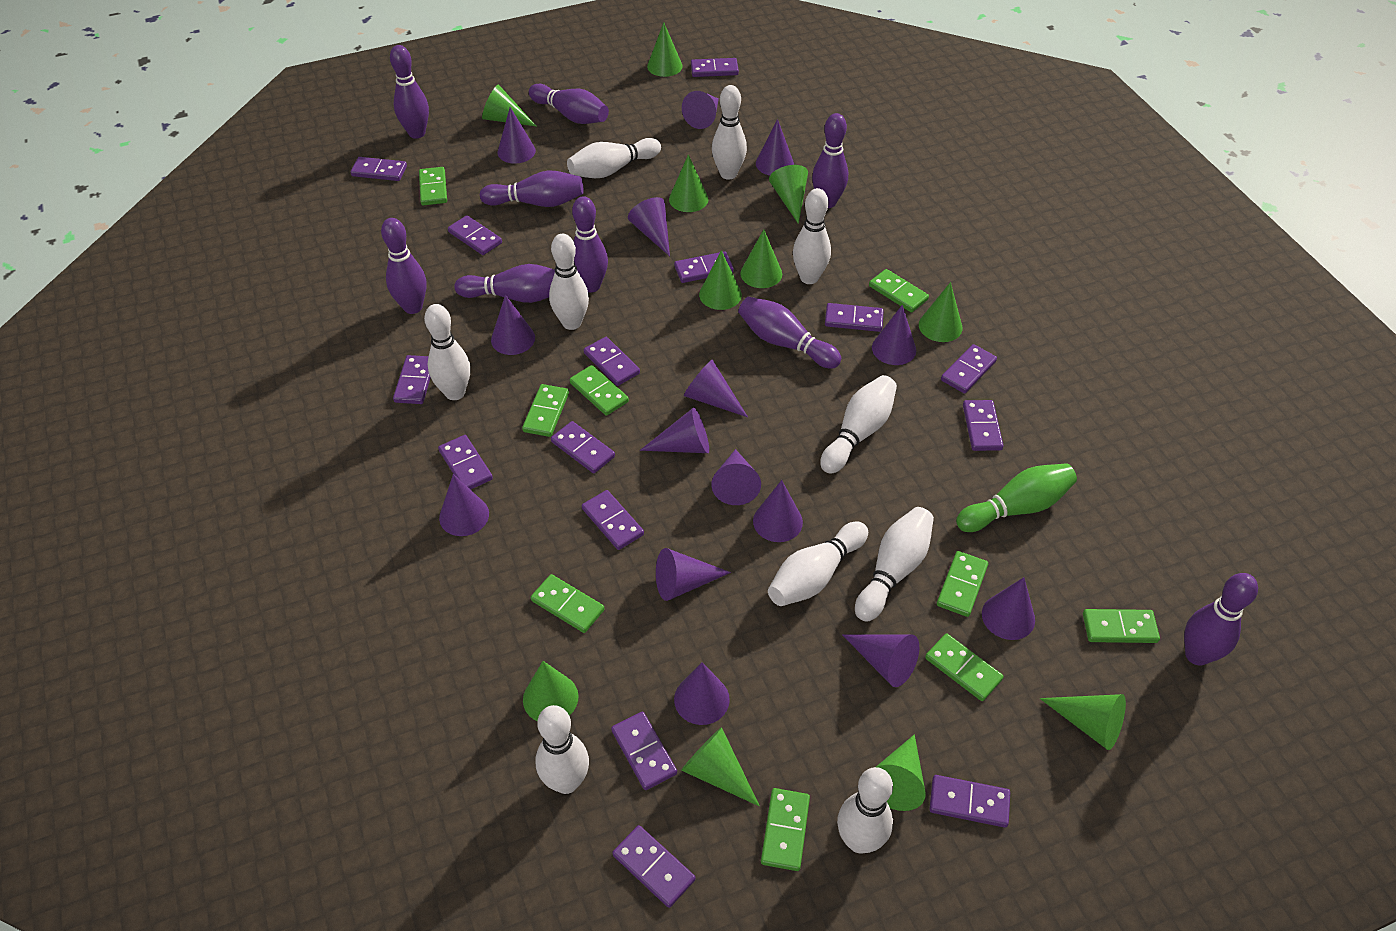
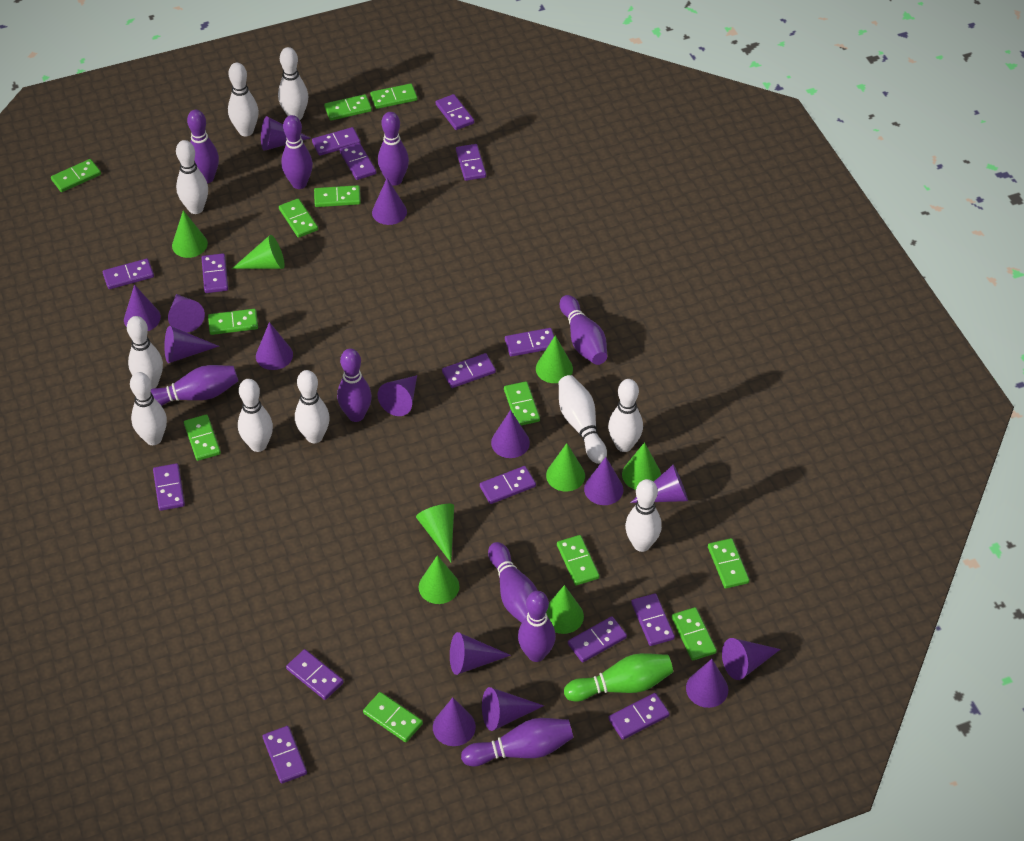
green cone: 11 -> 8
green domino: 9 -> 12

